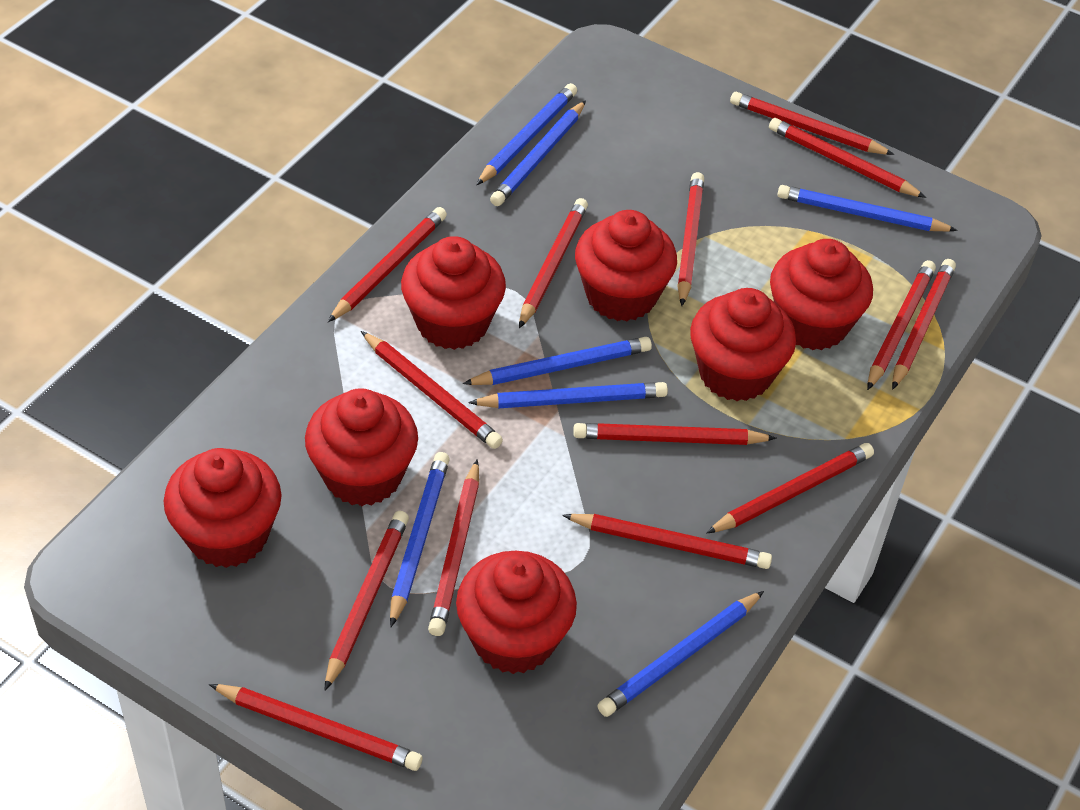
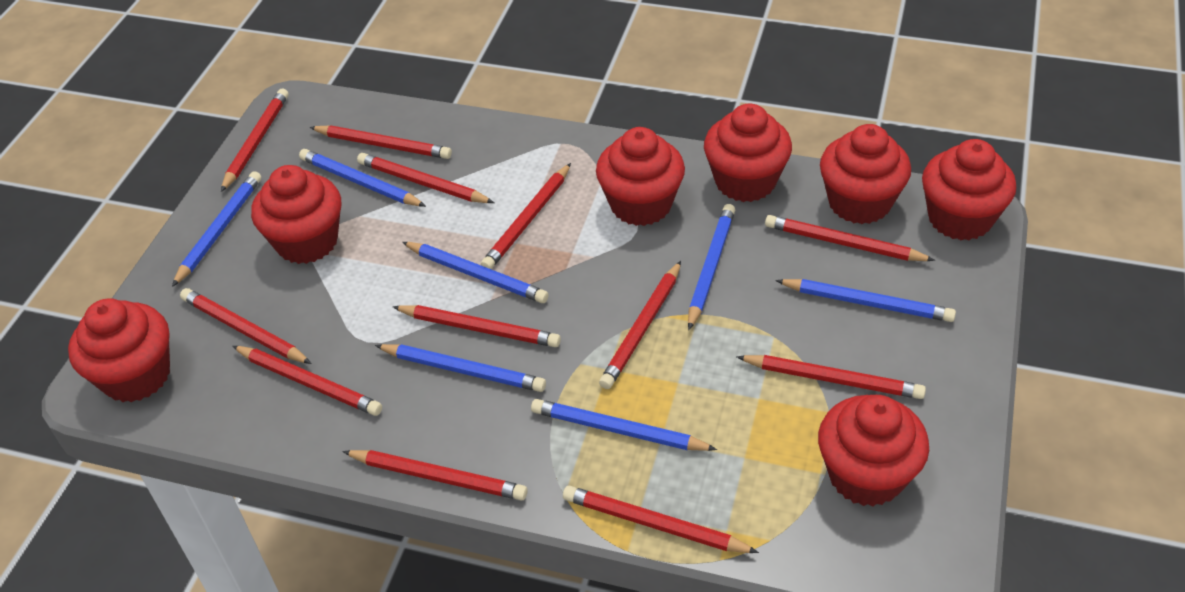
red pencil: 14 -> 12

